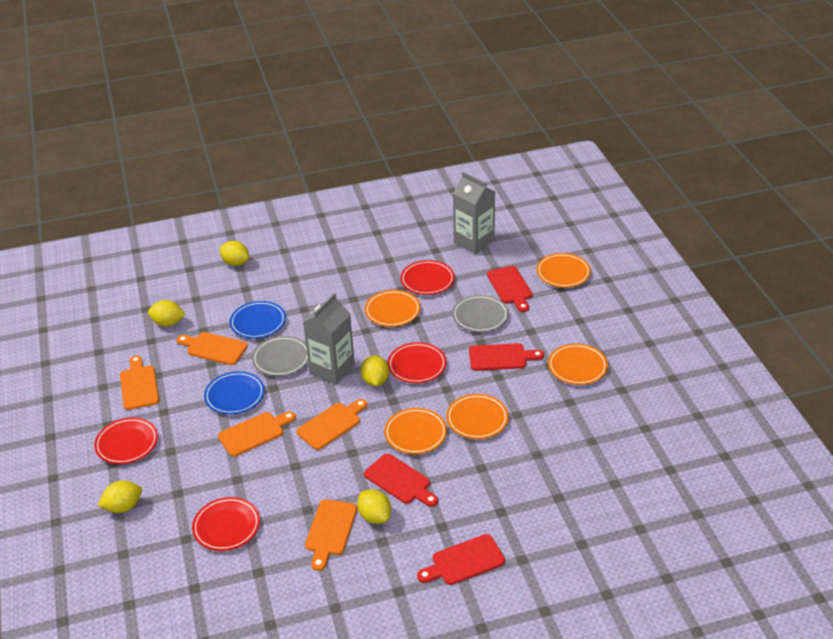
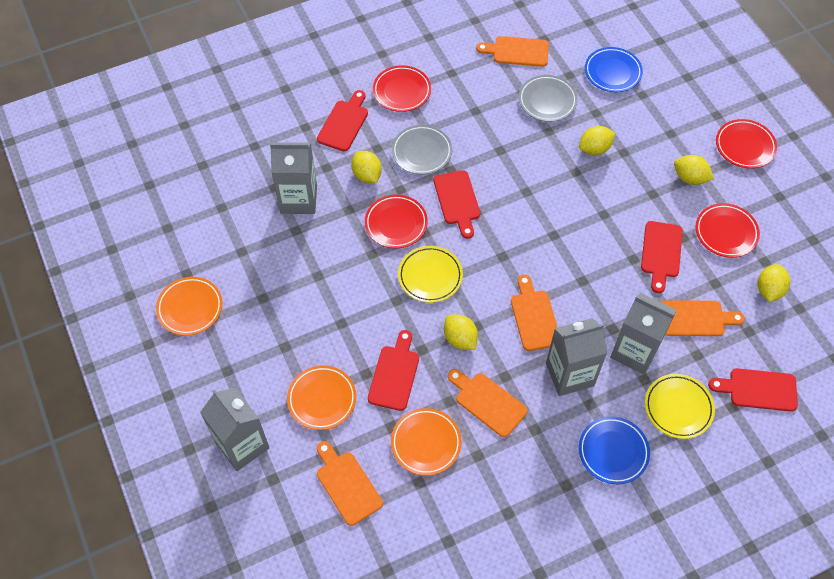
grey carton: 2 -> 4
orange plate: 5 -> 3
red cutting board: 4 -> 5
yellow plate: 0 -> 2

